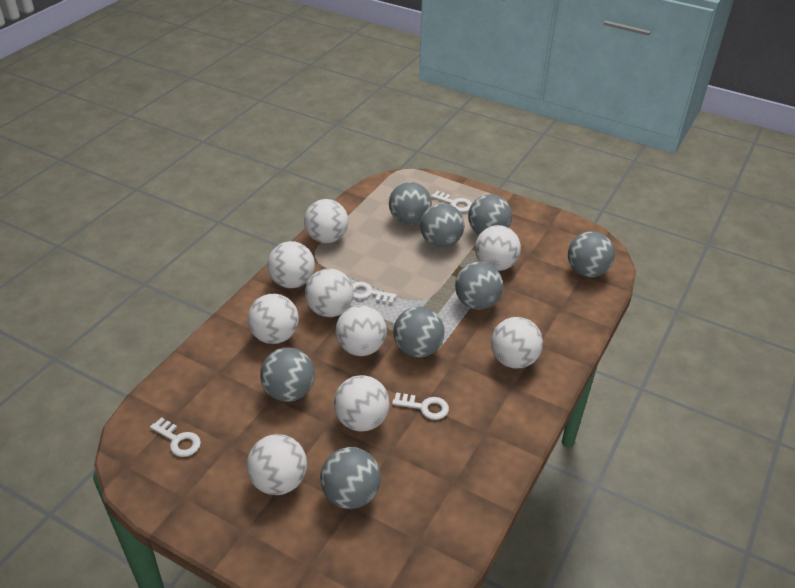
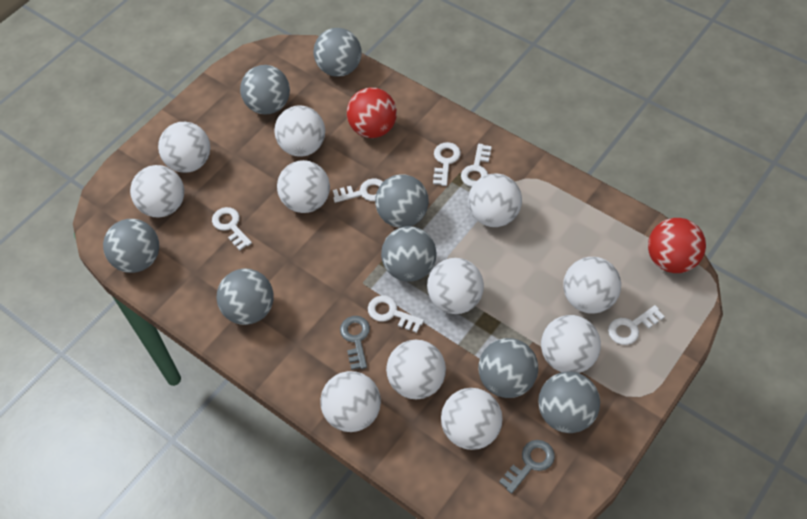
grey key: 0 -> 2
red ball: 0 -> 2
white ball: 9 -> 11
white key: 4 -> 6

